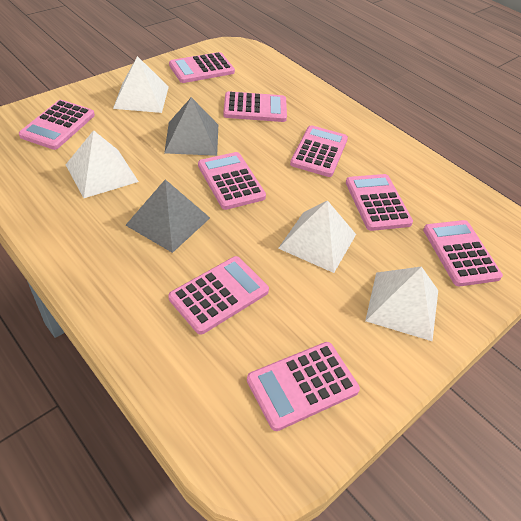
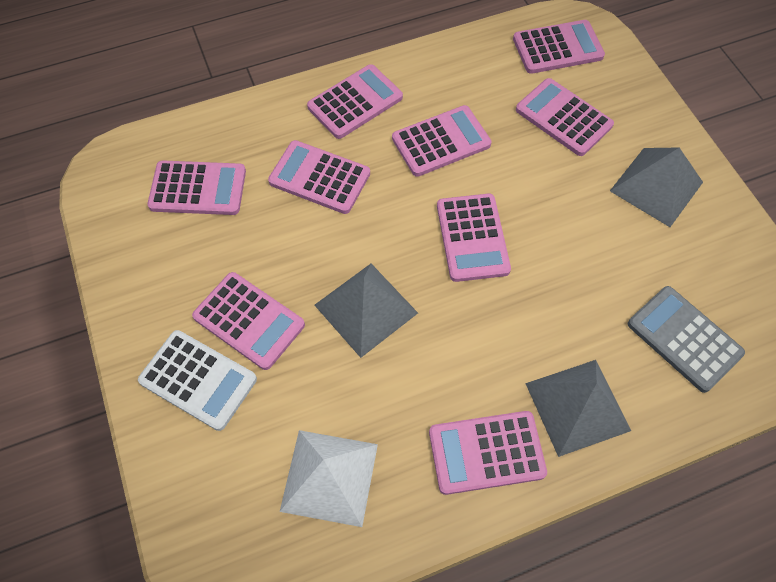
grey calculator: 0 -> 1
grey pyramid: 2 -> 3
white calculator: 0 -> 1
white pyramid: 4 -> 1

